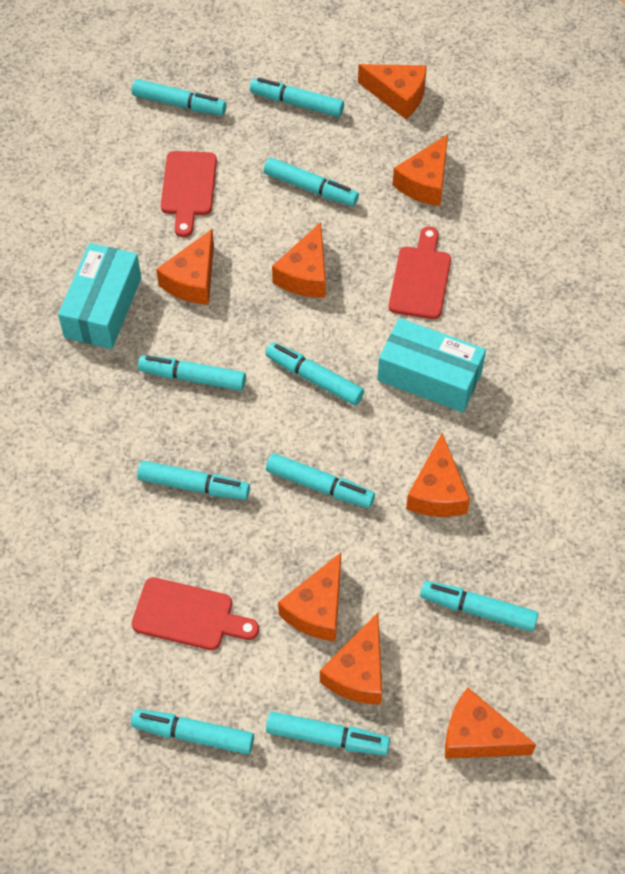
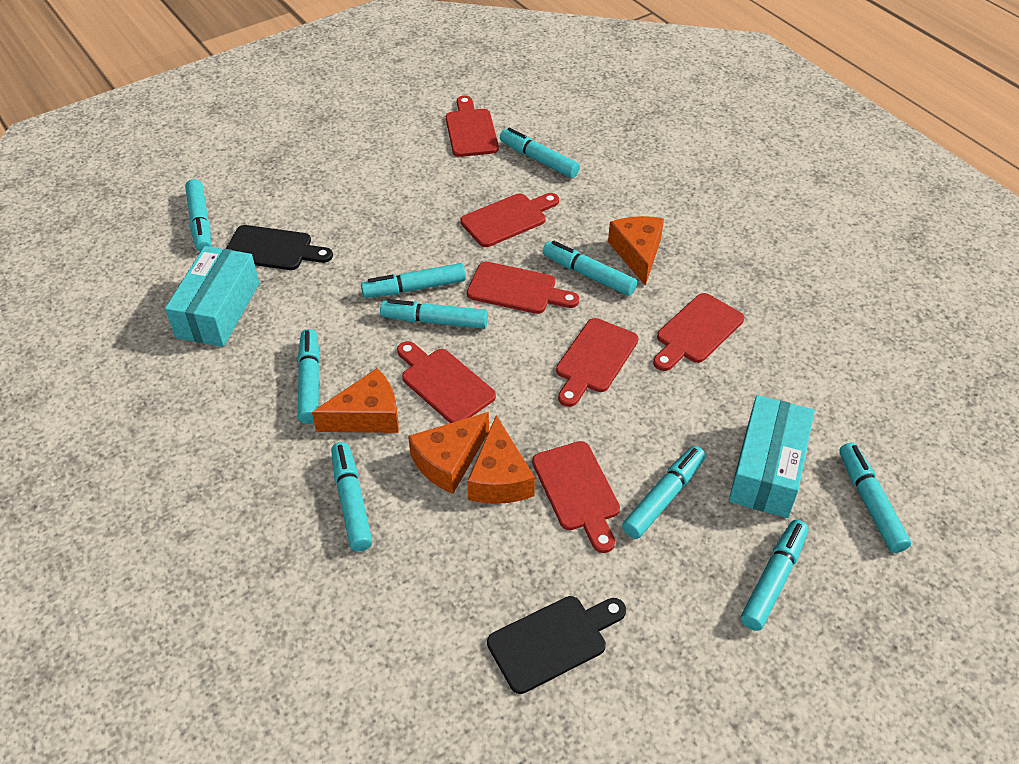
black cutting board: 0 -> 2
orange cheese: 8 -> 4
red cutting board: 3 -> 7

